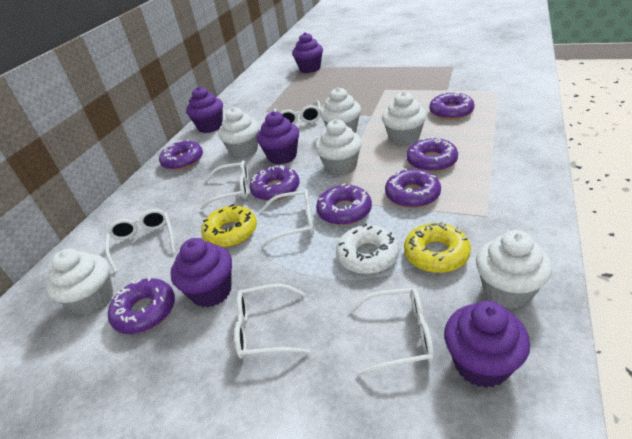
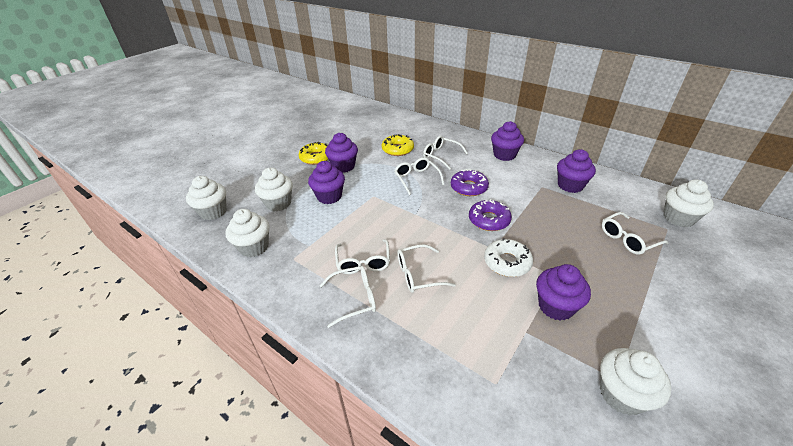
purple donut: 7 -> 2
white cupcake: 6 -> 5

